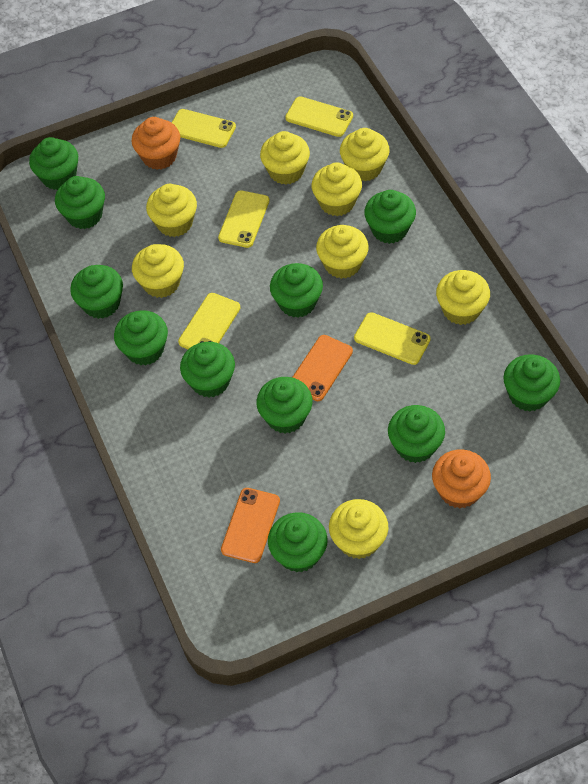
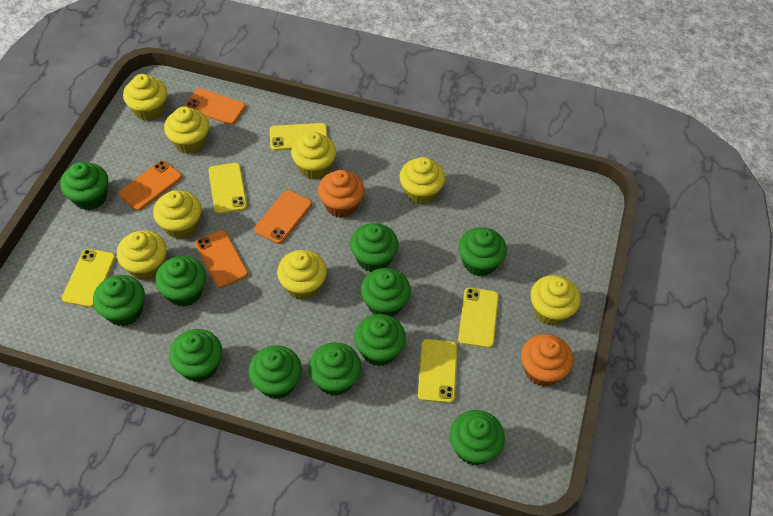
orange phone: 2 -> 4

